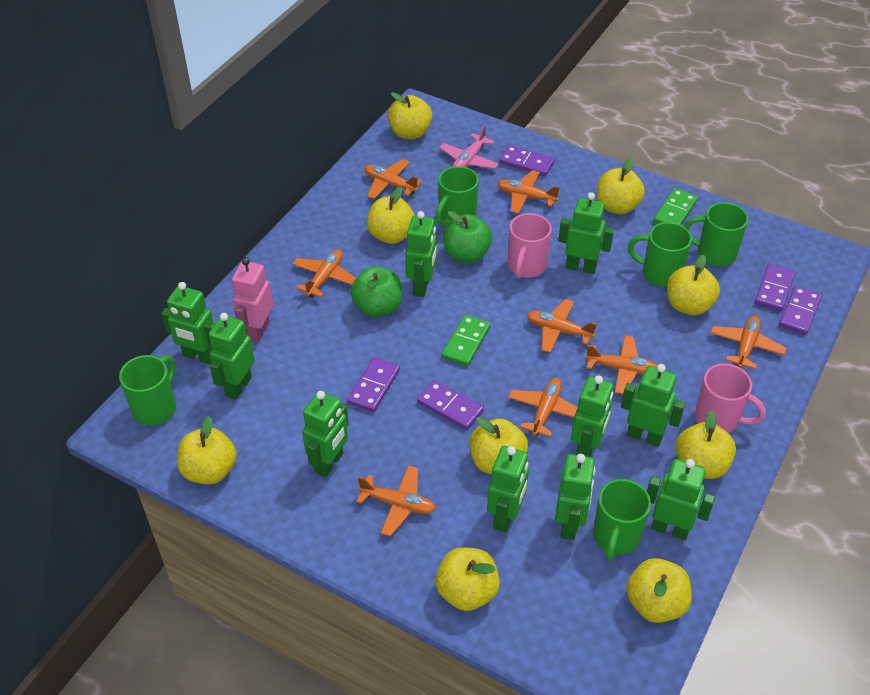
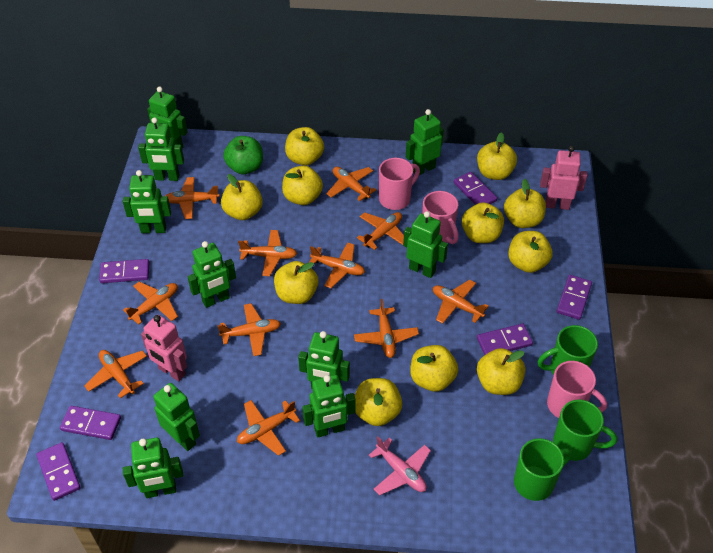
green apple: 2 -> 1
green domino: 2 -> 0
green mug: 5 -> 3
orange plane: 8 -> 11
pink mug: 2 -> 3
pink robot: 1 -> 2
purple domino: 5 -> 6
yellow apple: 9 -> 11

